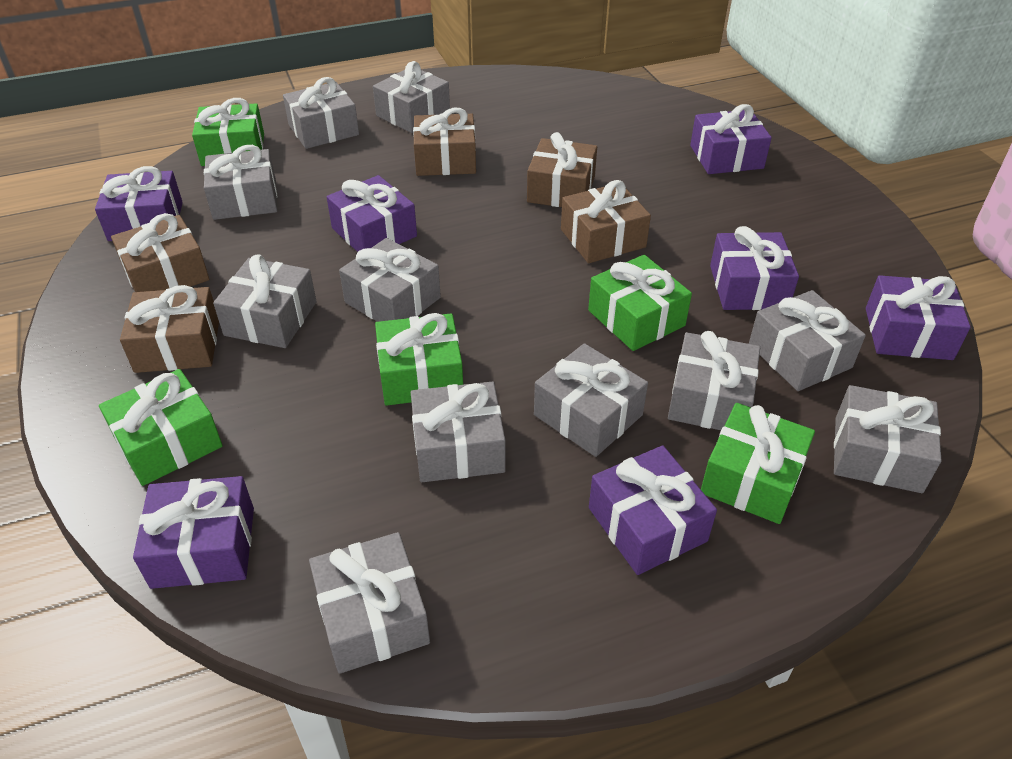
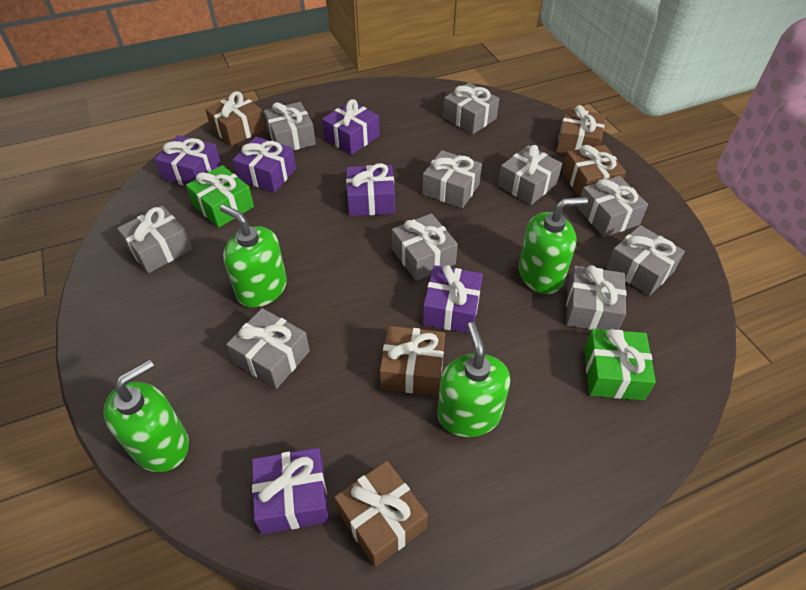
green gift: 5 -> 2
green soap dispenser: 0 -> 4
grey gift: 11 -> 10
purple gift: 7 -> 6

